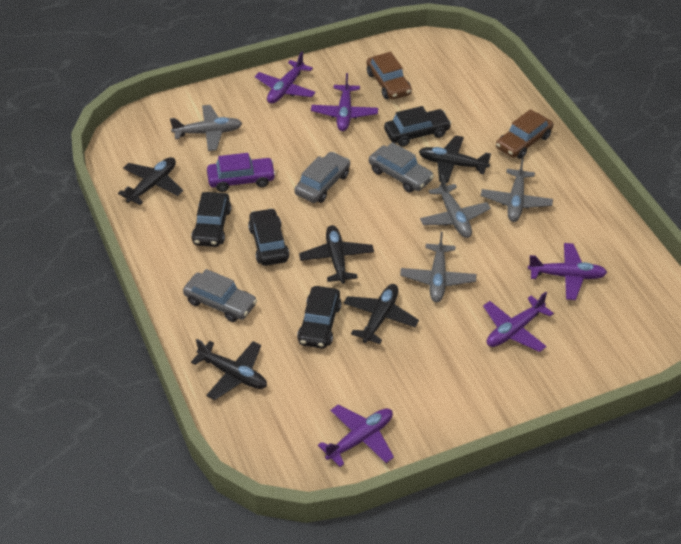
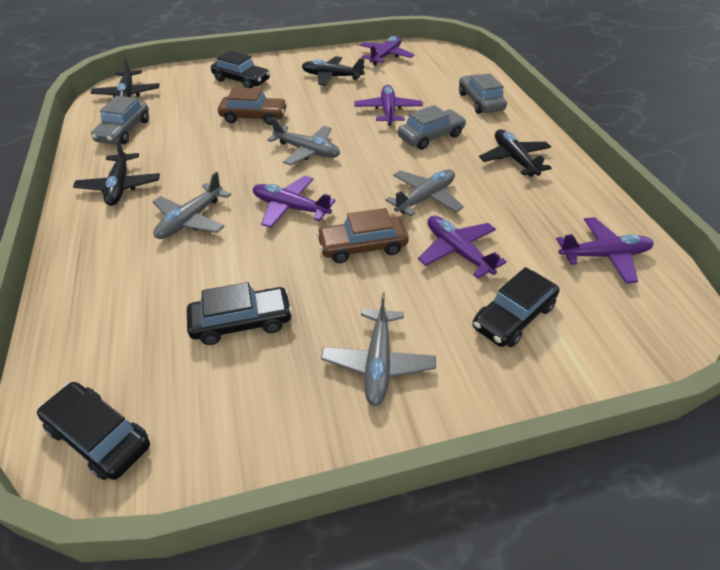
black plane: 5 -> 4
purple car: 1 -> 0

